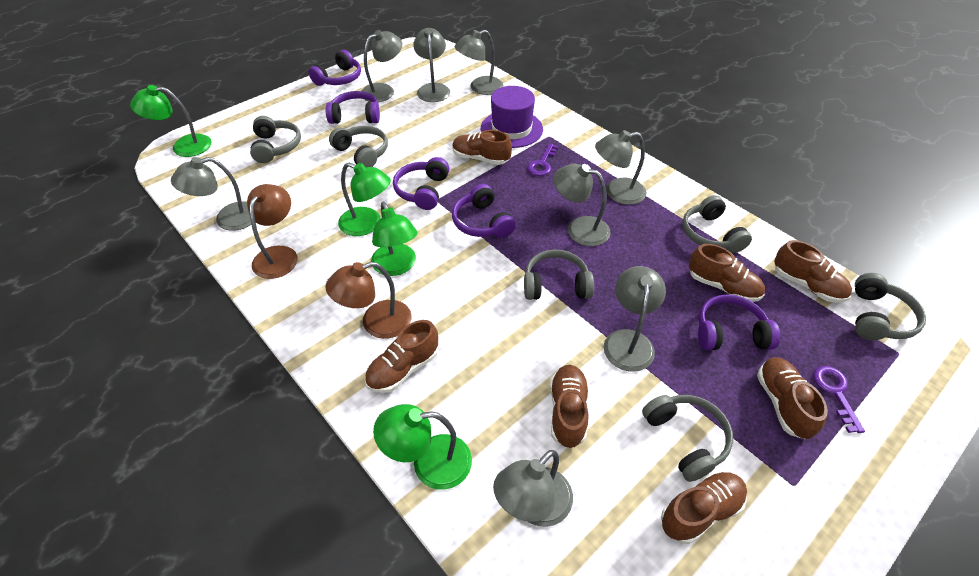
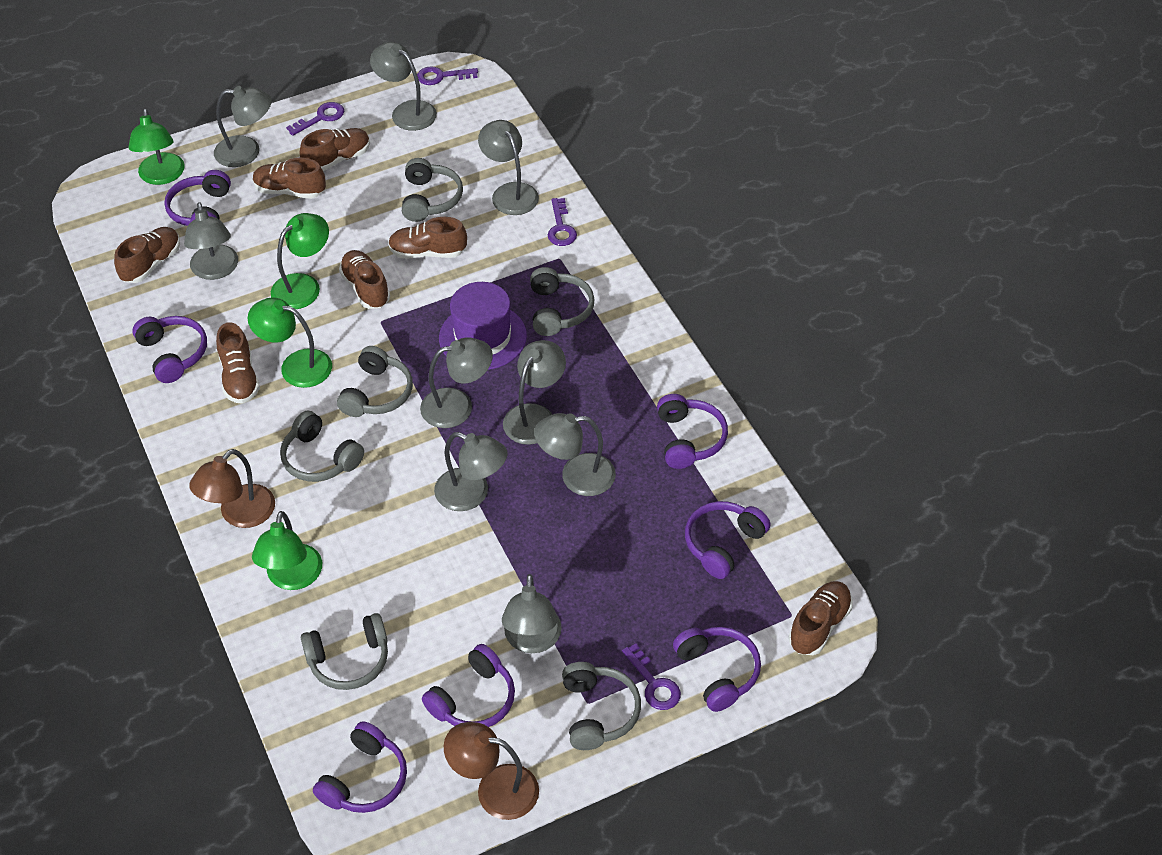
grey lamp: 8 -> 9
purple headphones: 5 -> 7
purple key: 2 -> 4

